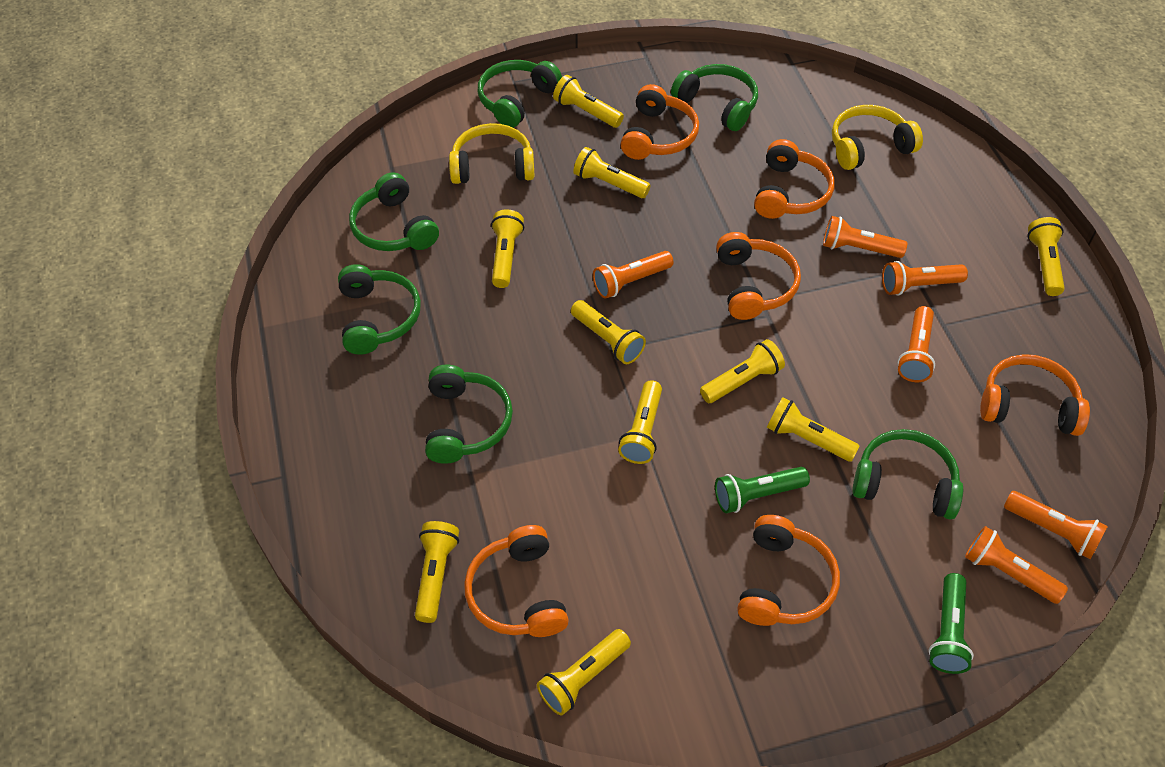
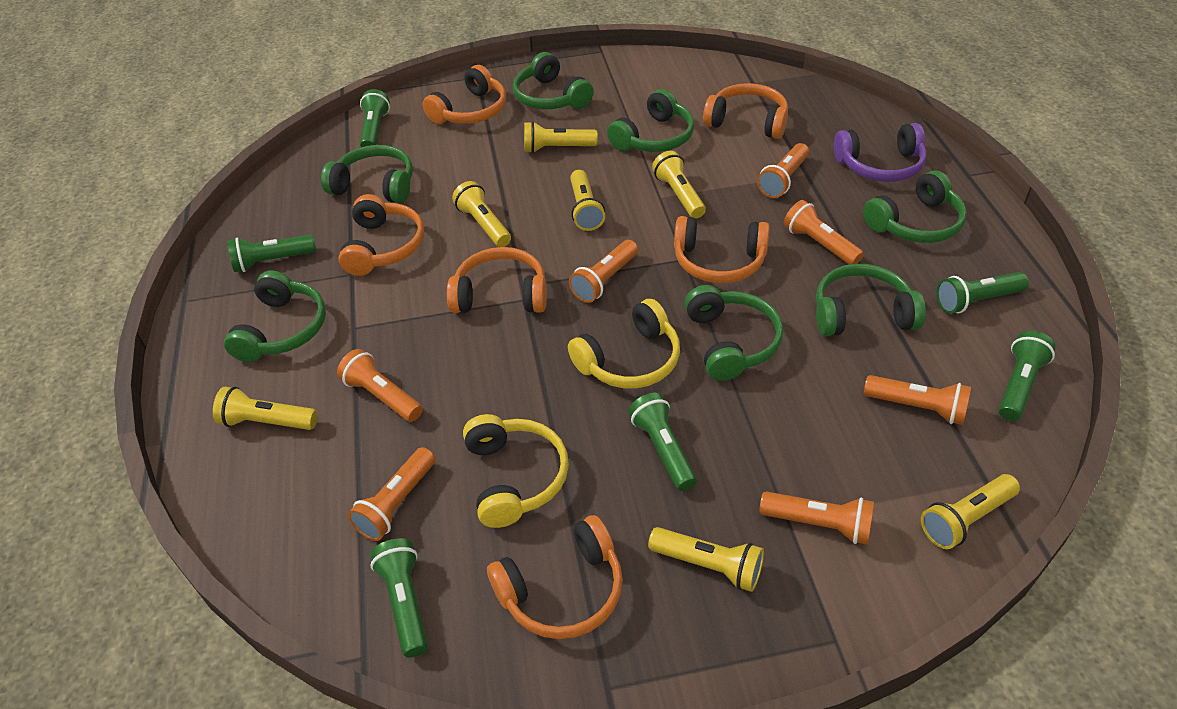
green flashlight: 2 -> 6
green headphones: 6 -> 7
orange flashlight: 6 -> 7
purple headphones: 0 -> 1
yellow flashlight: 10 -> 7

